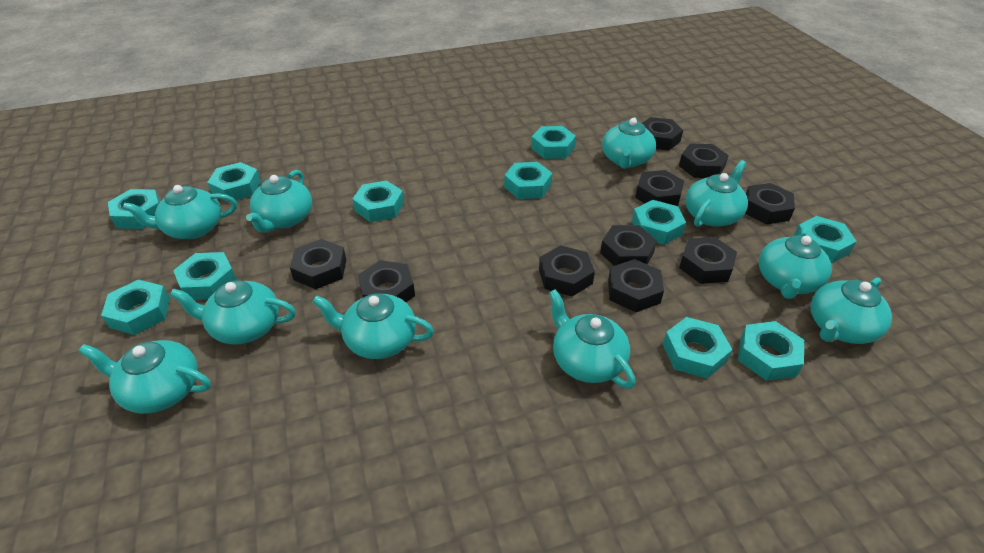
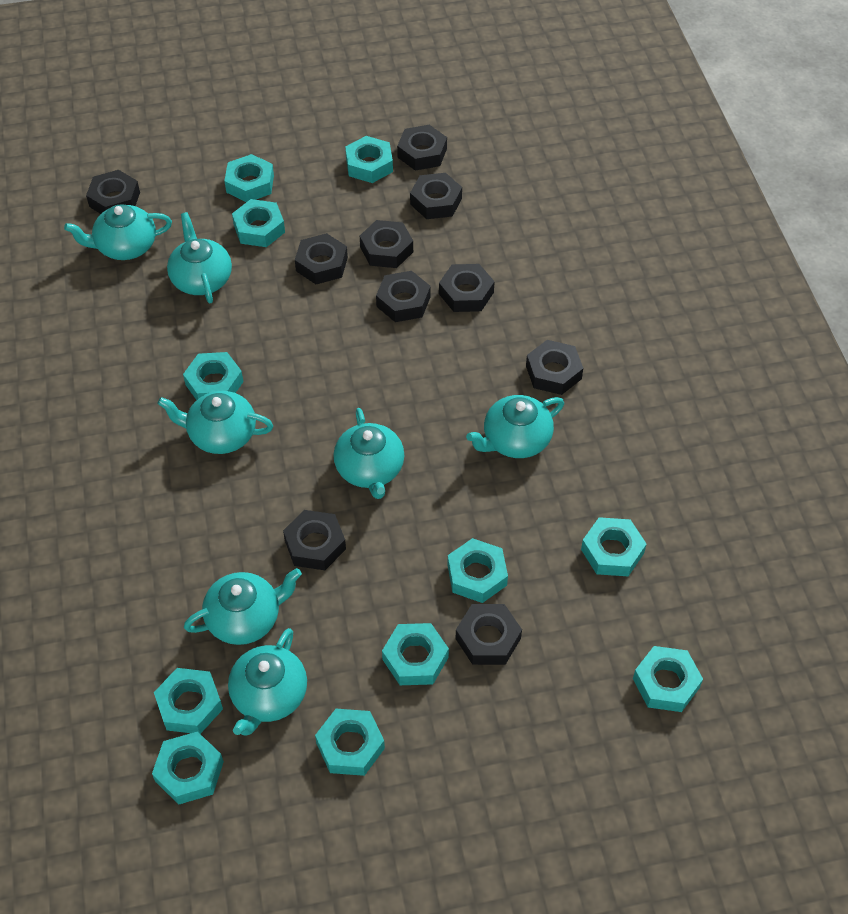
turquoise teapot: 10 -> 7

